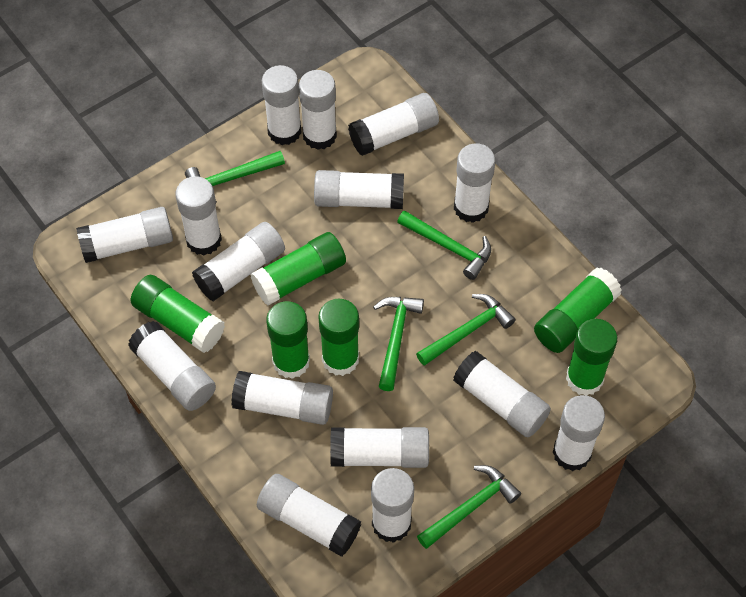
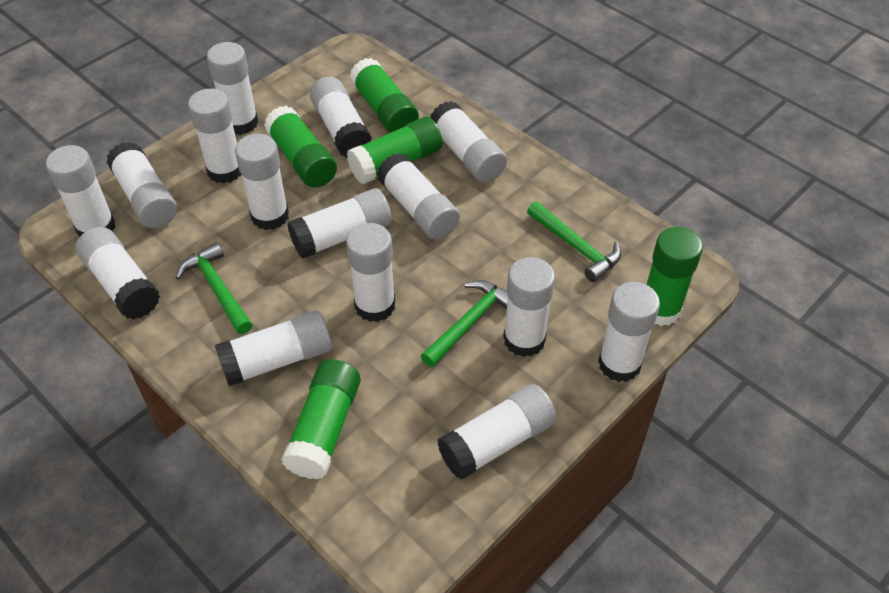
green glue stick: 6 -> 5
green hammer: 5 -> 3

